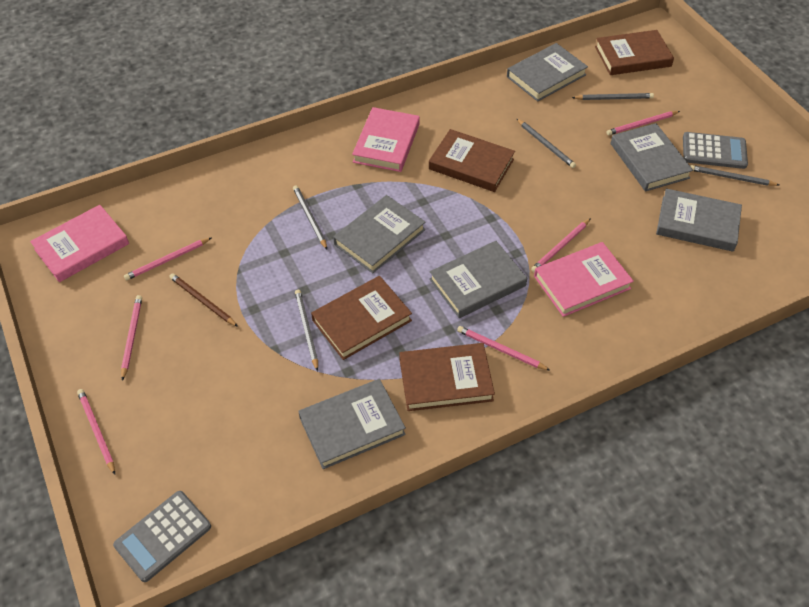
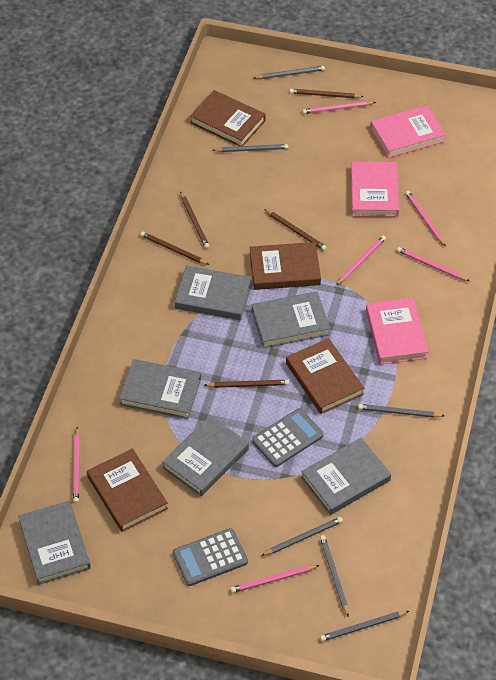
brown pencil: 1 -> 5
grey pencil: 5 -> 6

